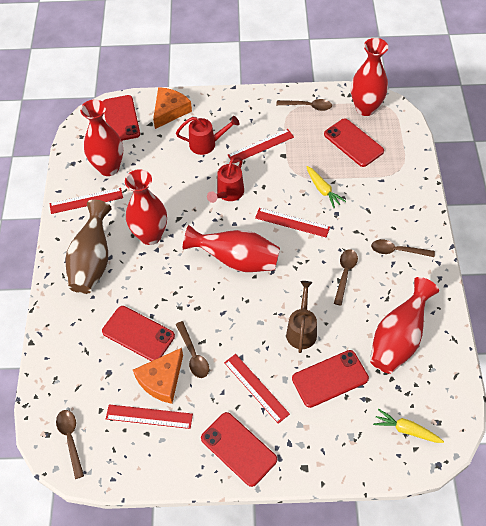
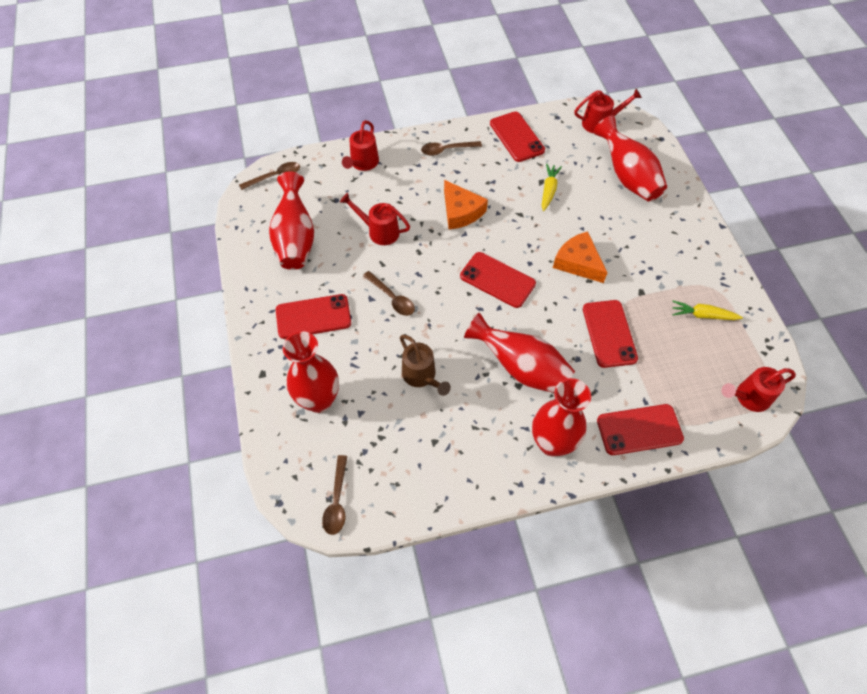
brown spoon: 5 -> 4
brown vase: 1 -> 0
red ruler: 5 -> 0
red watering can: 2 -> 4

